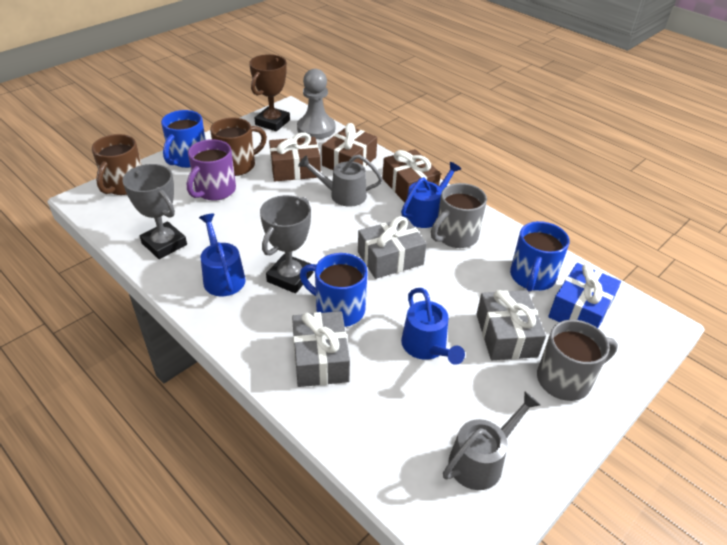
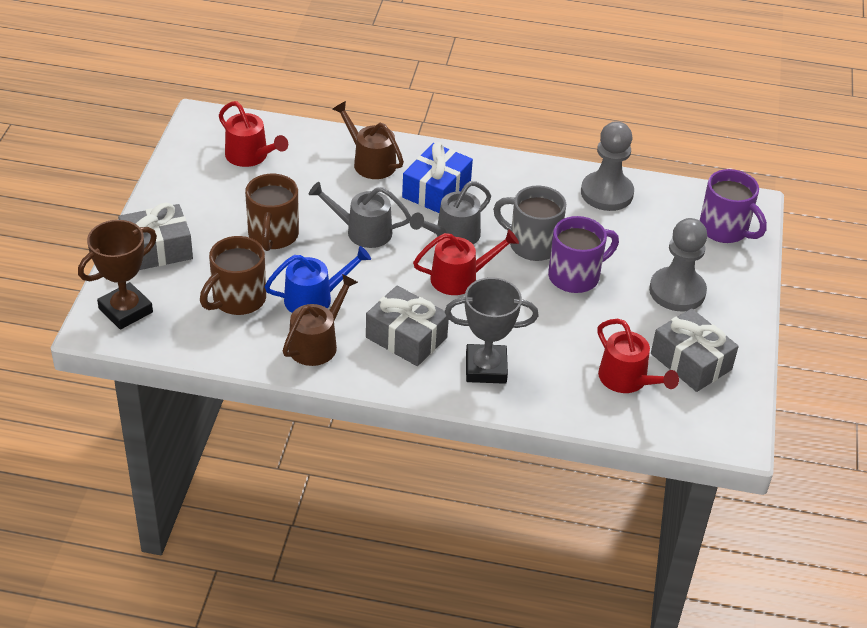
blue mug: 3 -> 0
blue watering can: 3 -> 1
brown gift: 3 -> 0
brown watering can: 0 -> 2
grey mug: 2 -> 1
grey pawn: 1 -> 2
grey trophy: 2 -> 1
purple mug: 1 -> 2
red watering can: 0 -> 3

